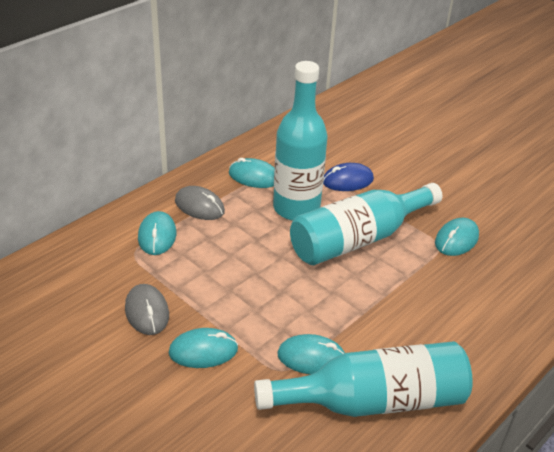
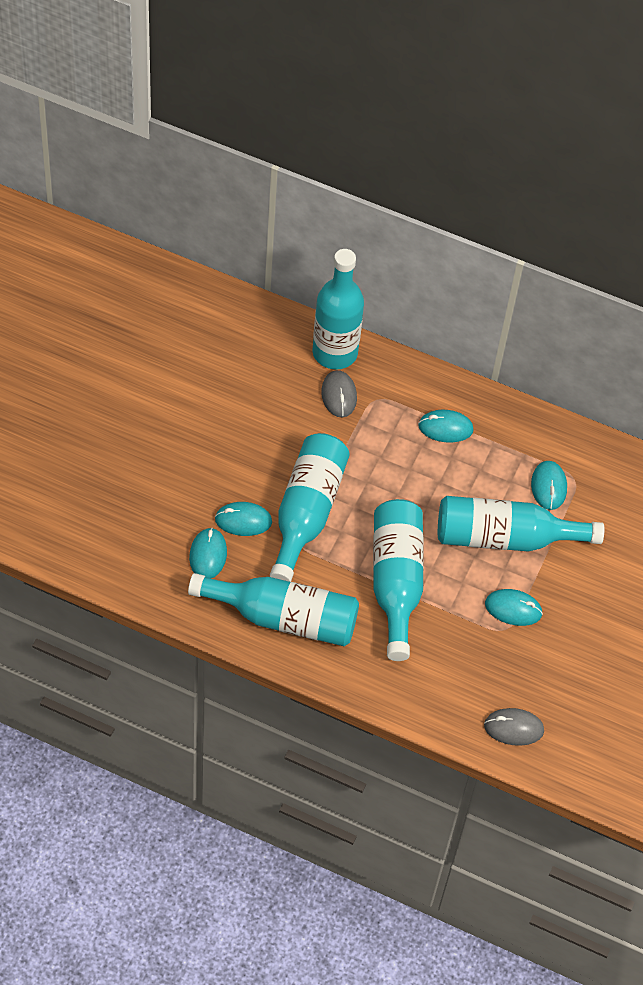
blue mouse: 1 -> 0
turquoise bottle: 3 -> 5

